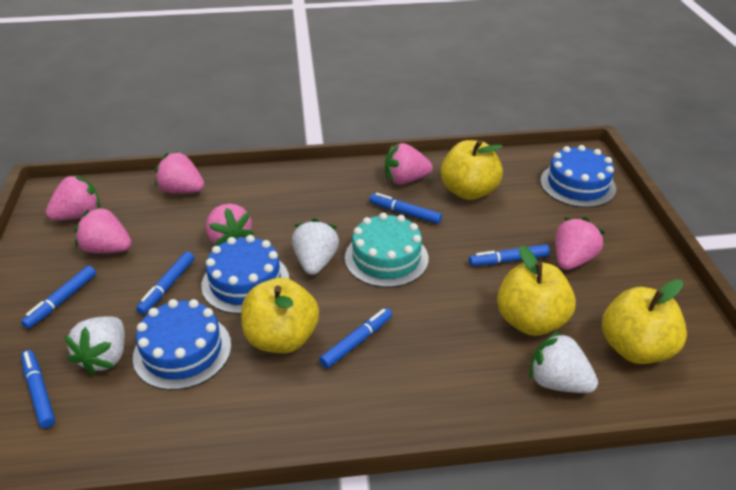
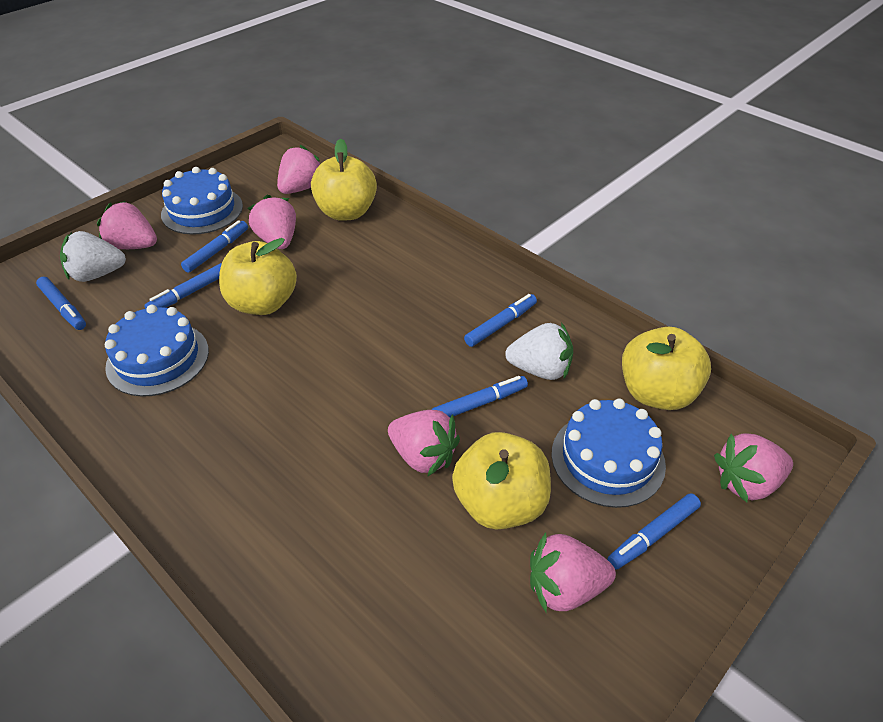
turquoise cake: 1 -> 0
white strawberry: 3 -> 2

